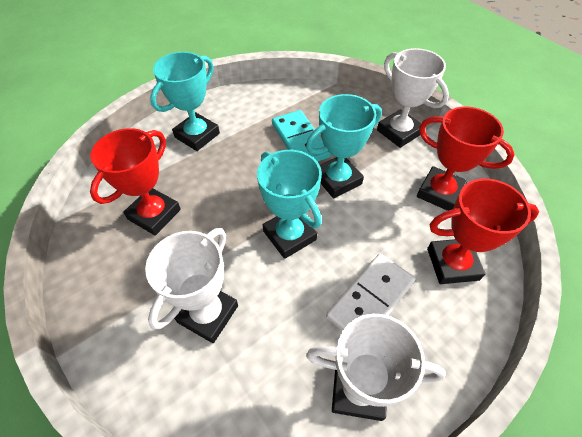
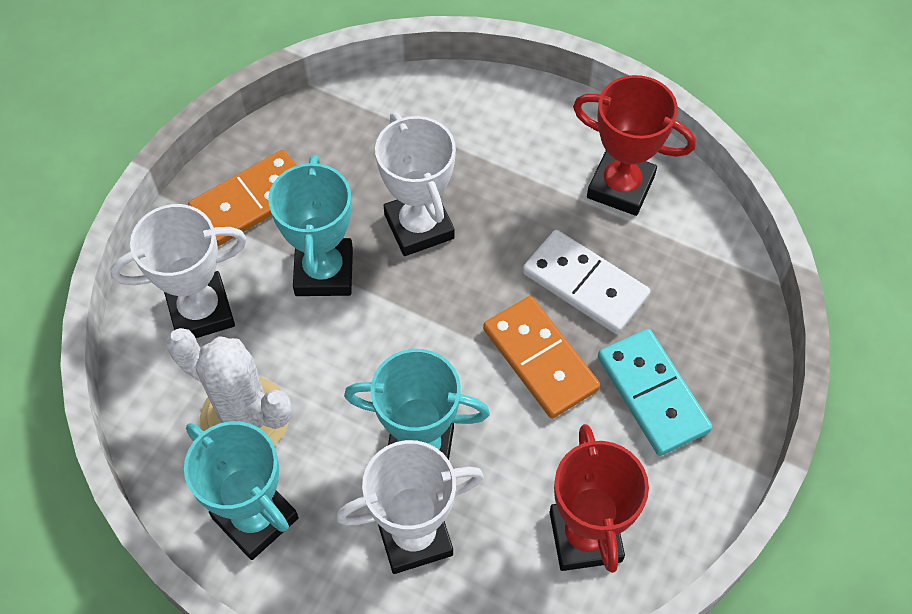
orange domino: 0 -> 2
red trophy: 3 -> 2
white cactus: 0 -> 1

